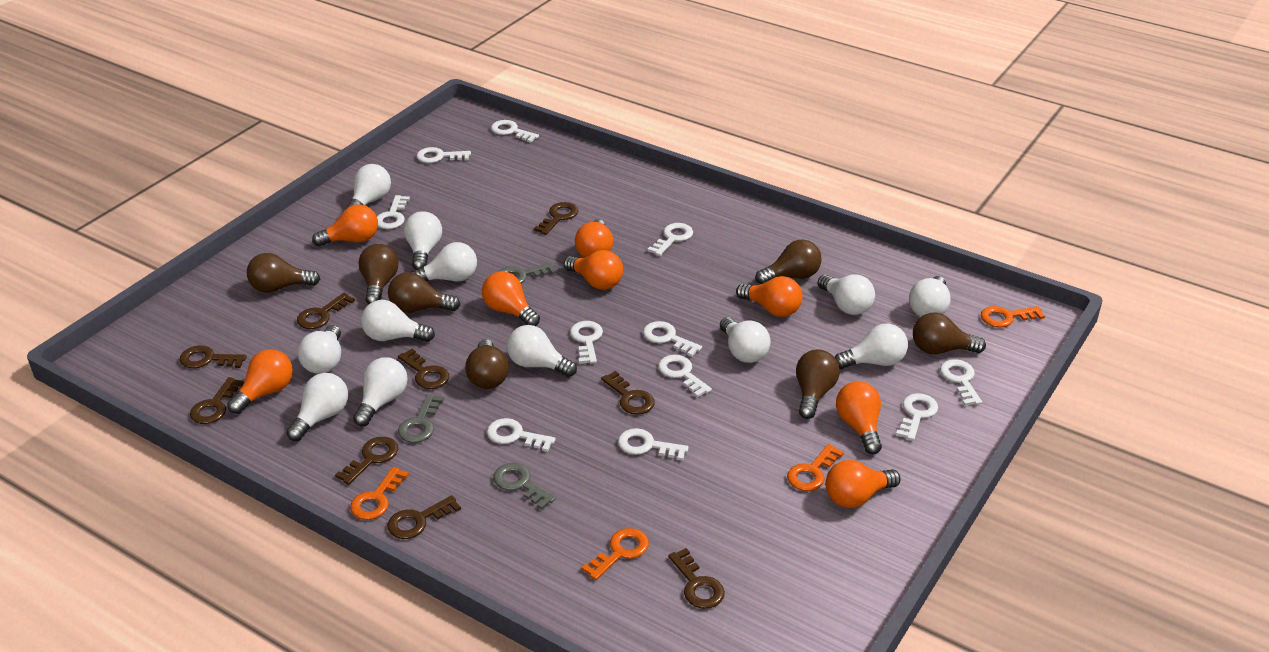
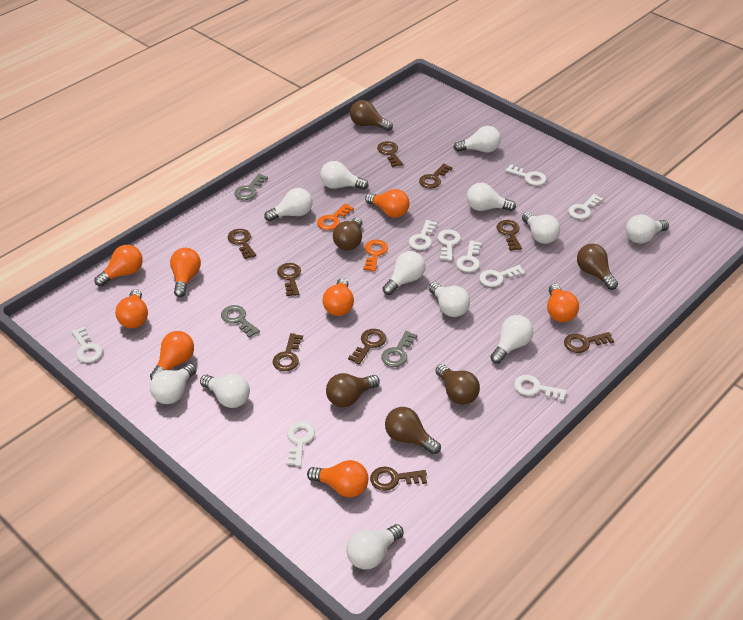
brown light bulb: 7 -> 6
orange key: 4 -> 2
white key: 11 -> 9

